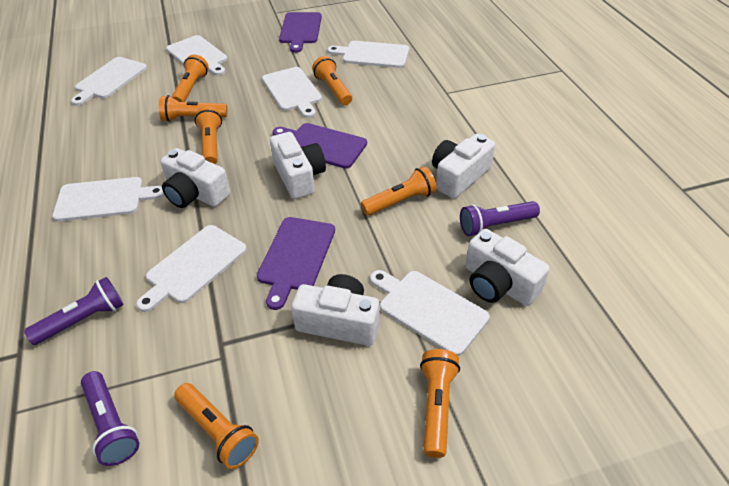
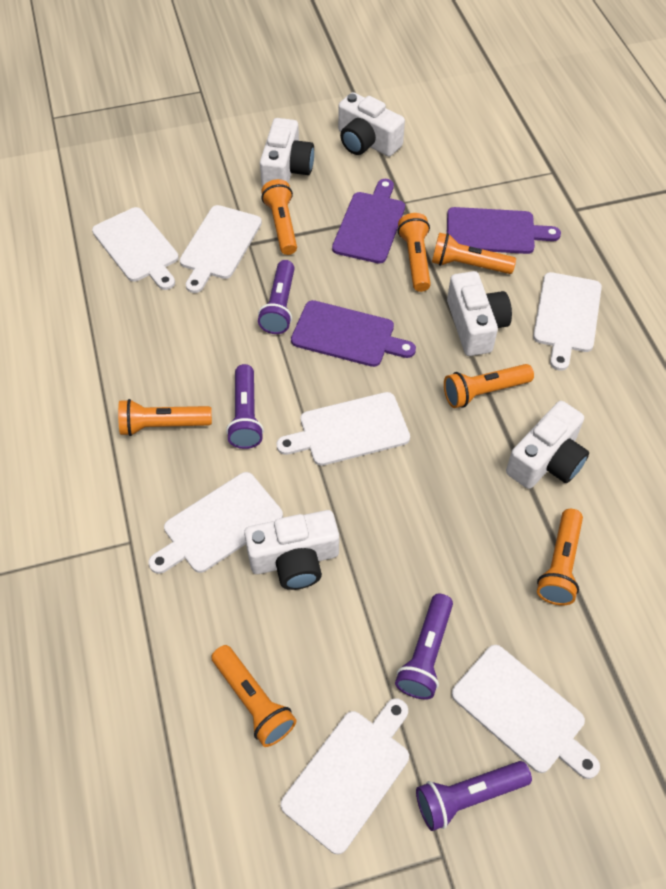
purple flashlight: 3 -> 4

